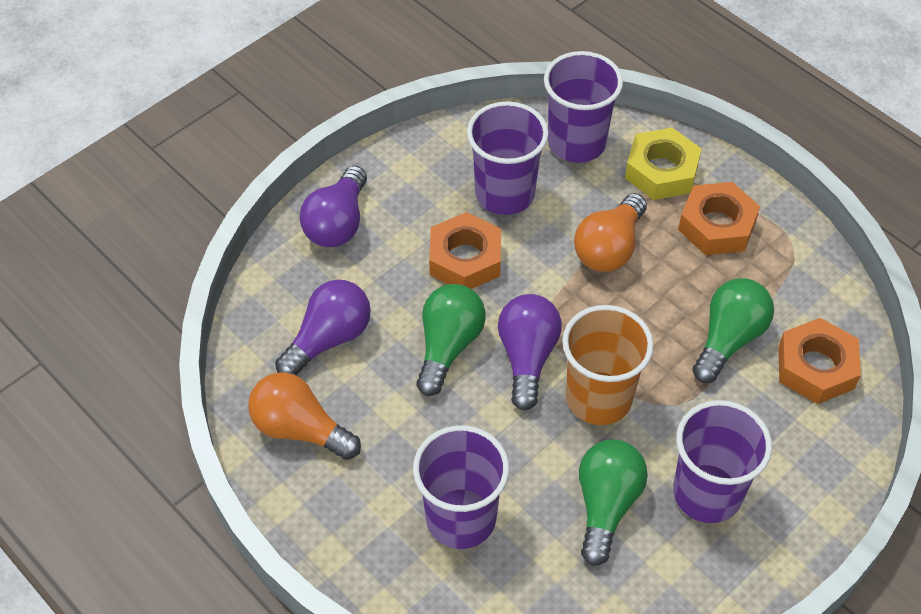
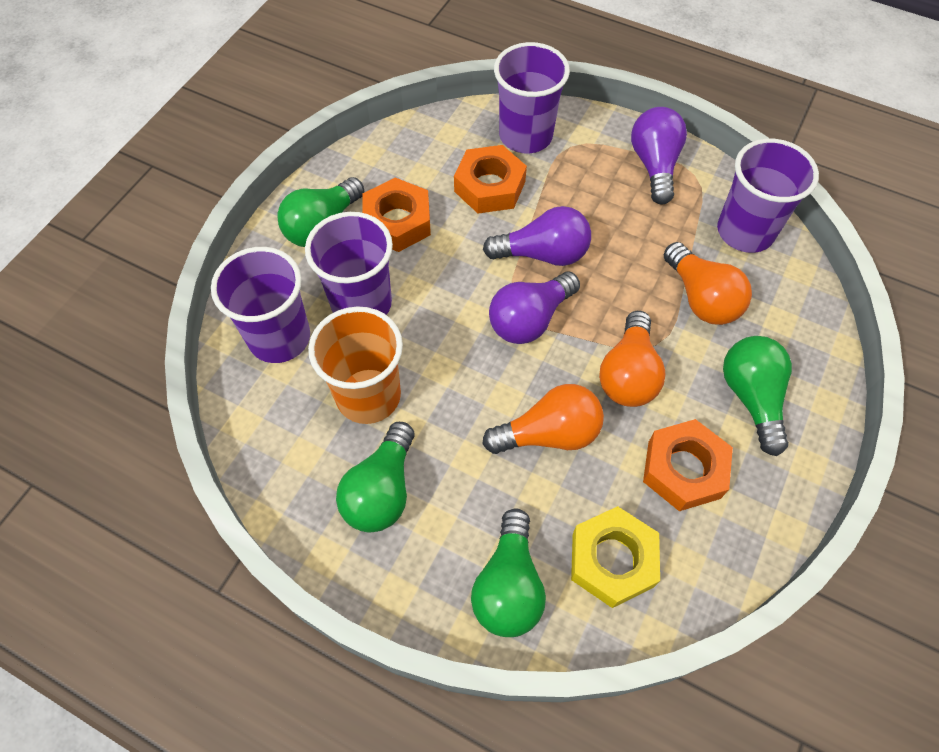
green light bulb: 3 -> 4
orange light bulb: 2 -> 3

